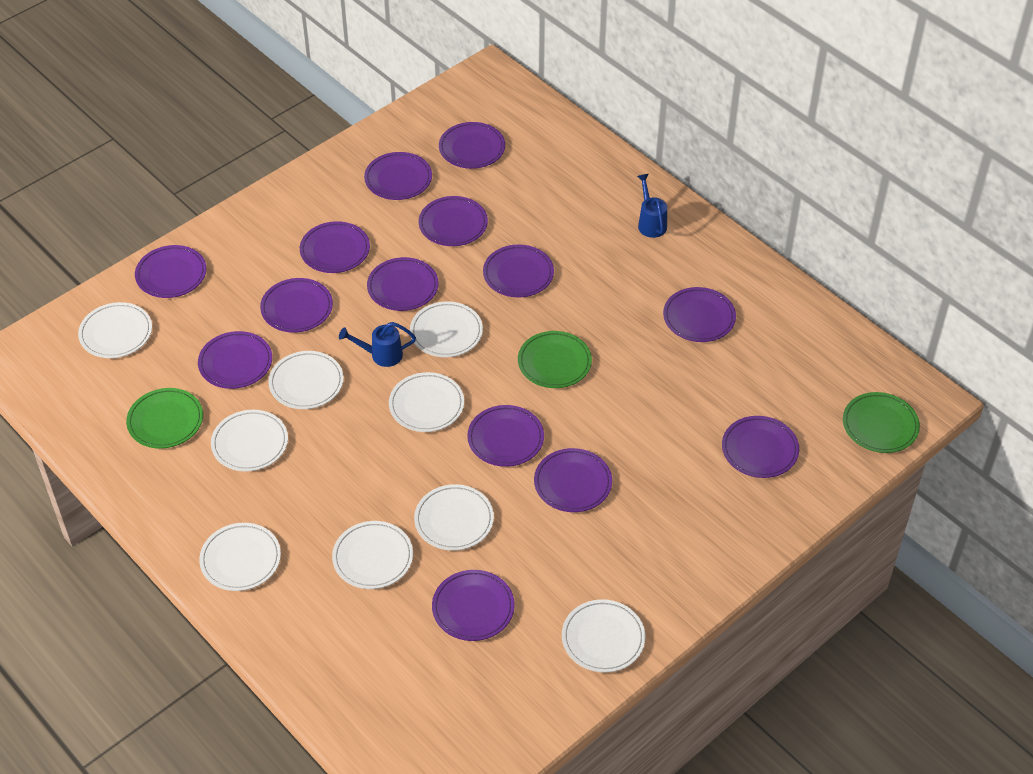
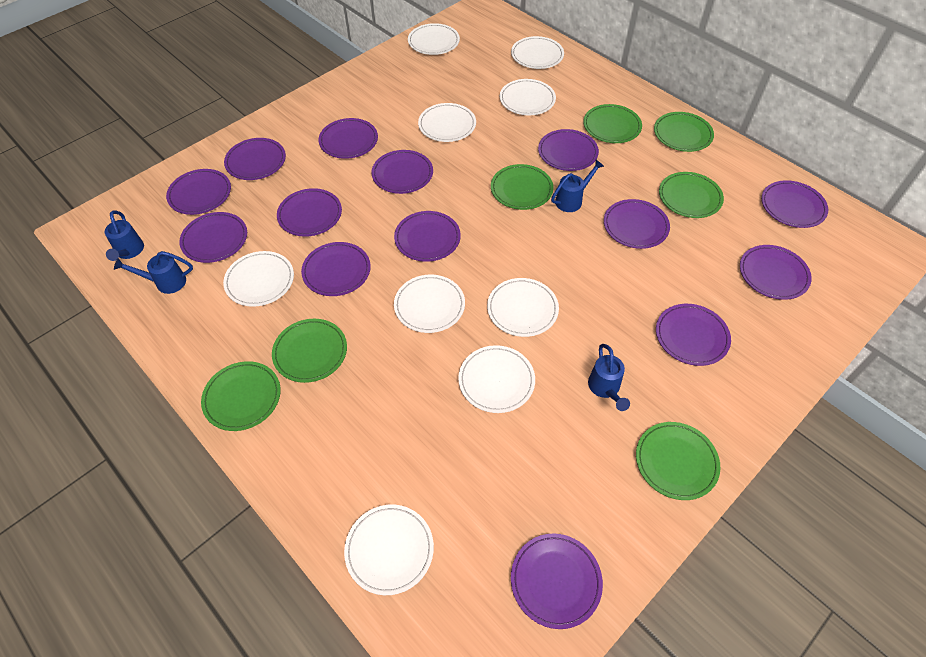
blue watering can: 2 -> 4
green plate: 3 -> 7

